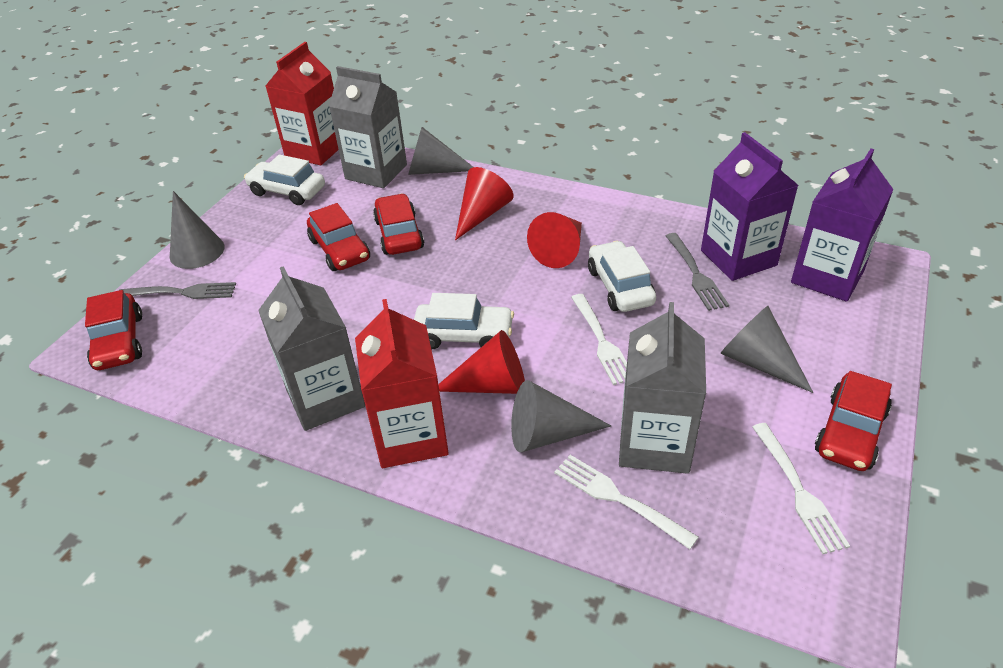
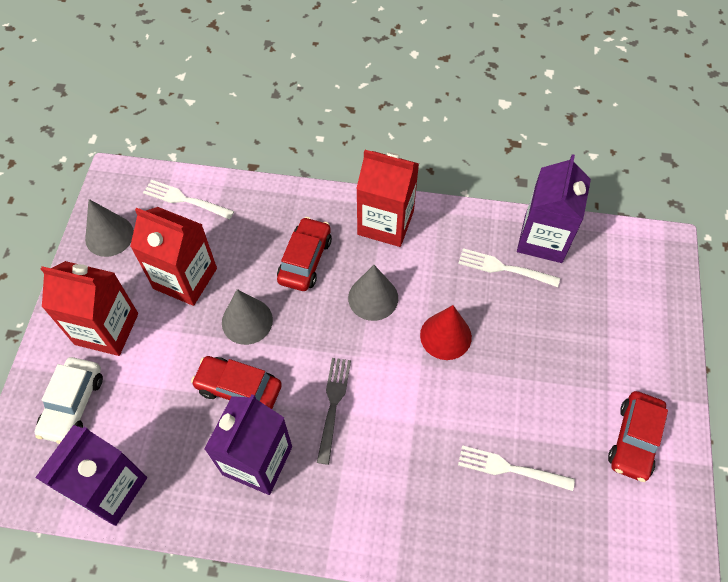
grey carton: 3 -> 0
grey cone: 4 -> 3
grey fork: 2 -> 1
purple carton: 2 -> 3
red car: 4 -> 3
red carton: 2 -> 3
red cone: 3 -> 1
white car: 3 -> 1

